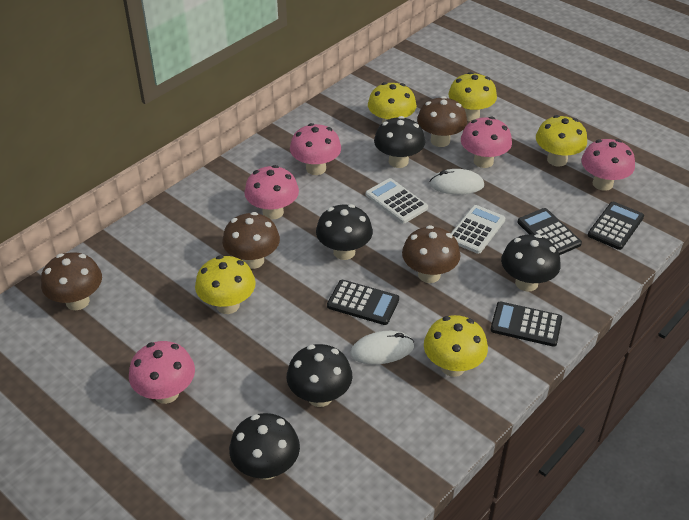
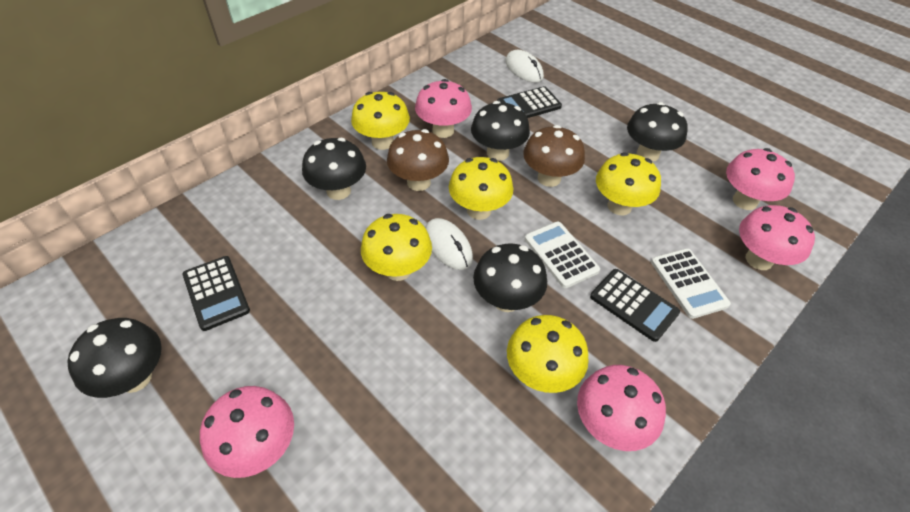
black calculator: 4 -> 3
brown mushroom: 4 -> 2

